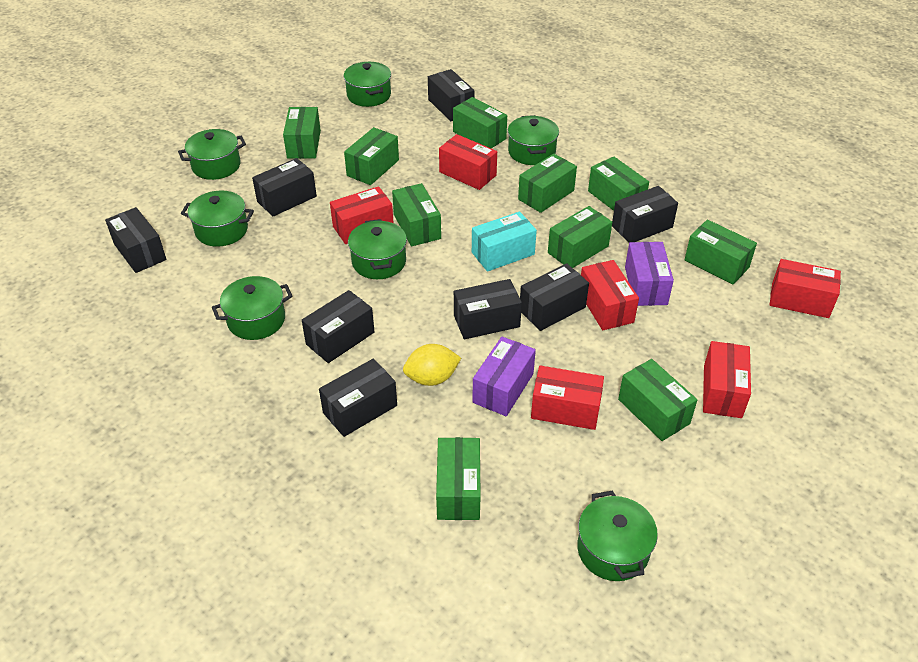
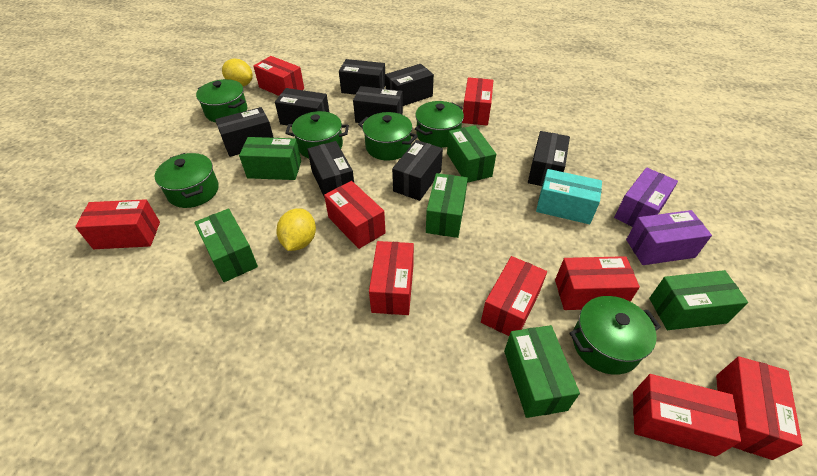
green box: 10 -> 6
green pot: 7 -> 6
red box: 6 -> 9
yellow lemon: 1 -> 2

